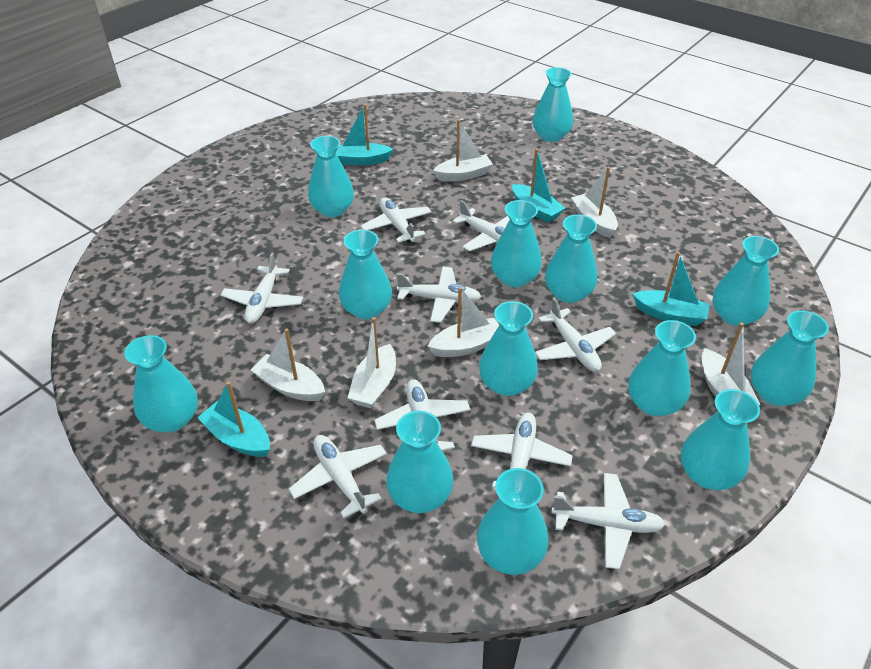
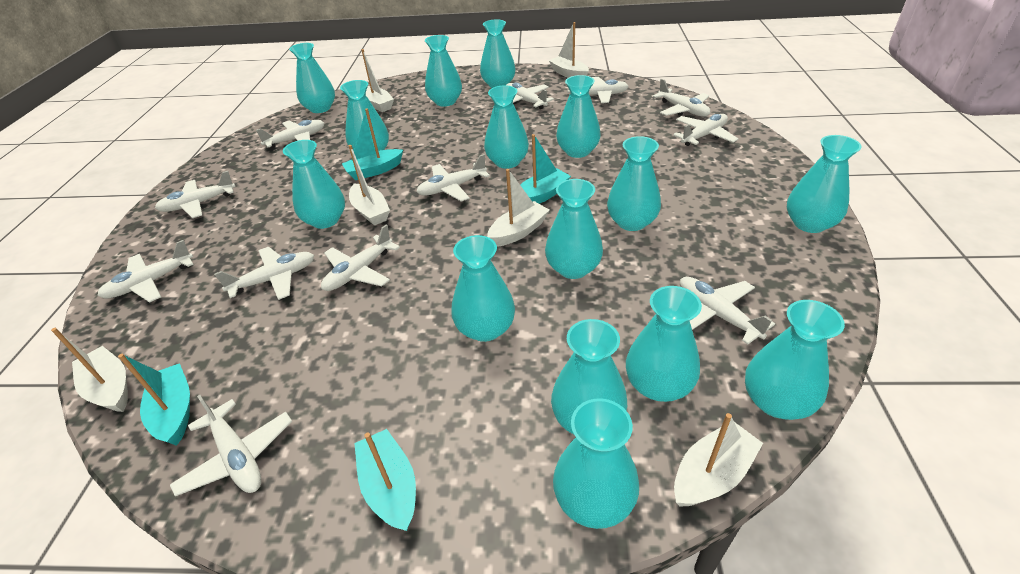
turquoise vase: 13 -> 15
white plane: 9 -> 12

